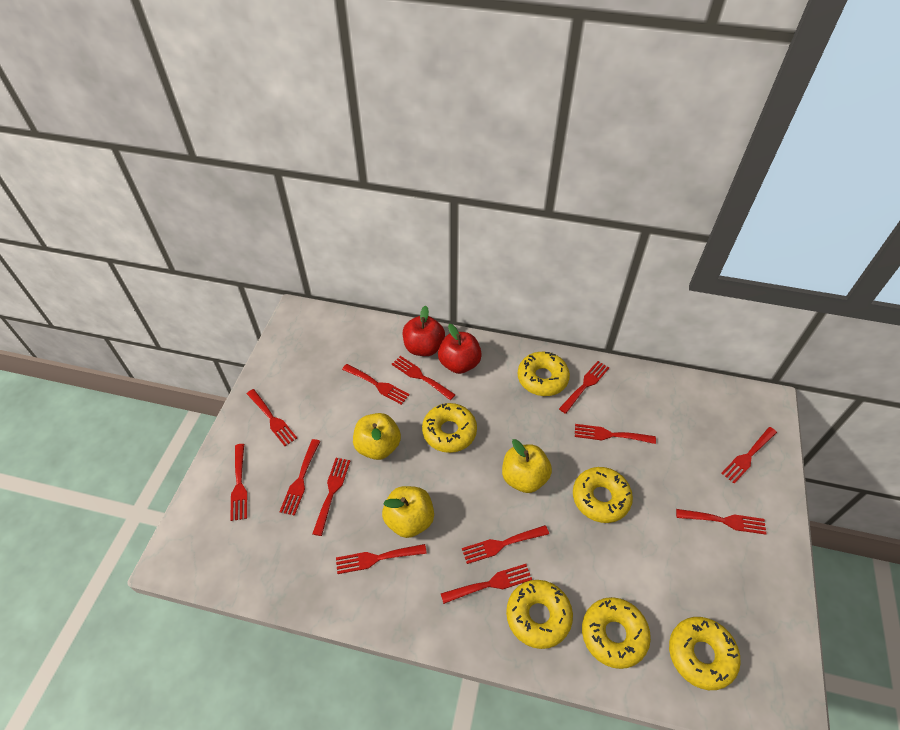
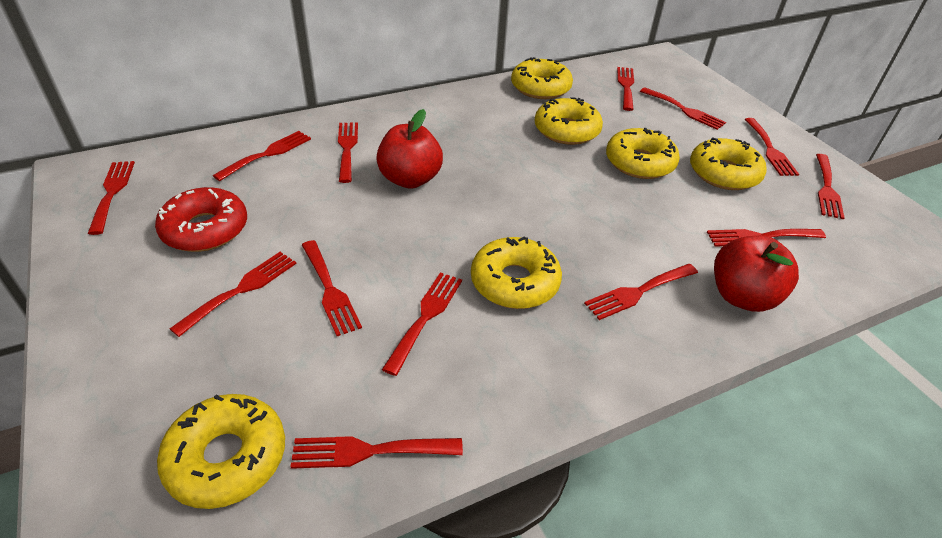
red donut: 0 -> 1
yellow apple: 3 -> 0

